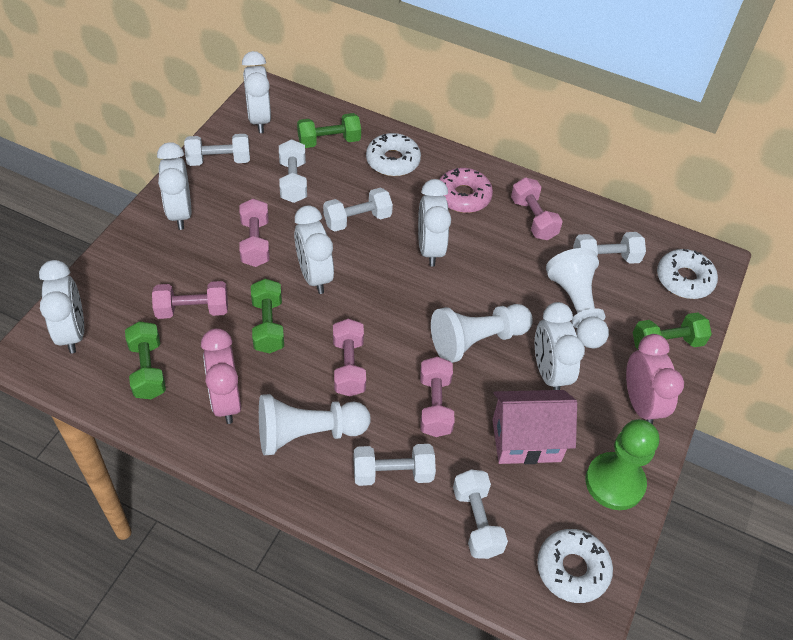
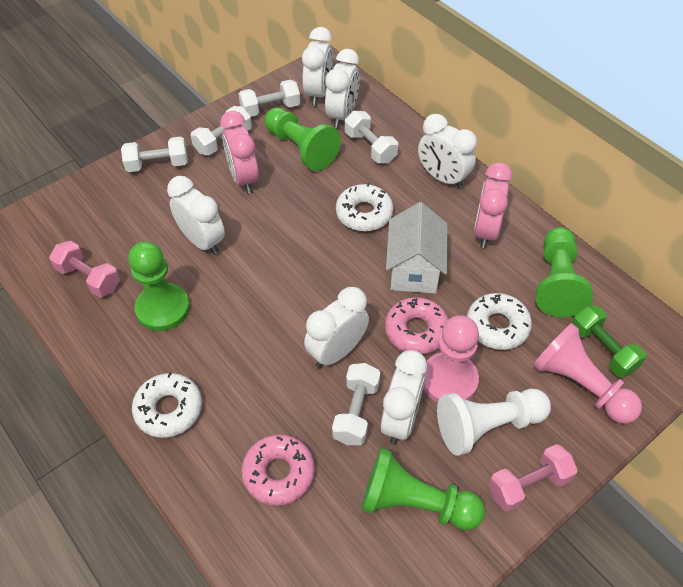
green dumbbell: 4 -> 1
green pawn: 1 -> 4
pink donut: 1 -> 2
pink dumbbell: 5 -> 2
pink house: 1 -> 0
pink pawn: 0 -> 2
white dumbbell: 6 -> 5
white house: 0 -> 1
white pawn: 3 -> 1

